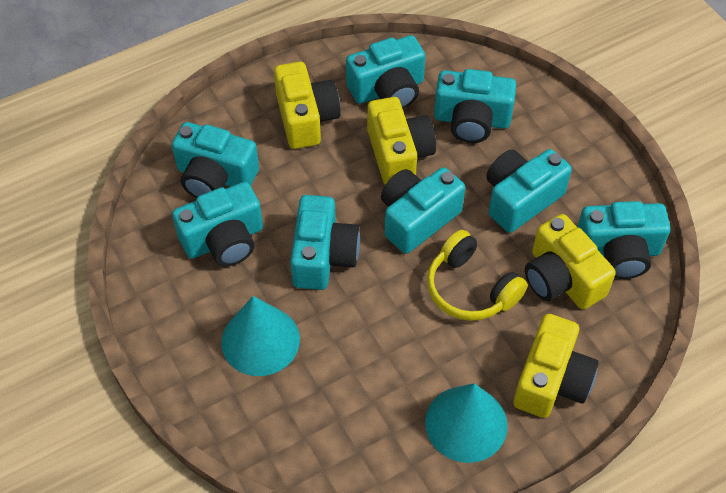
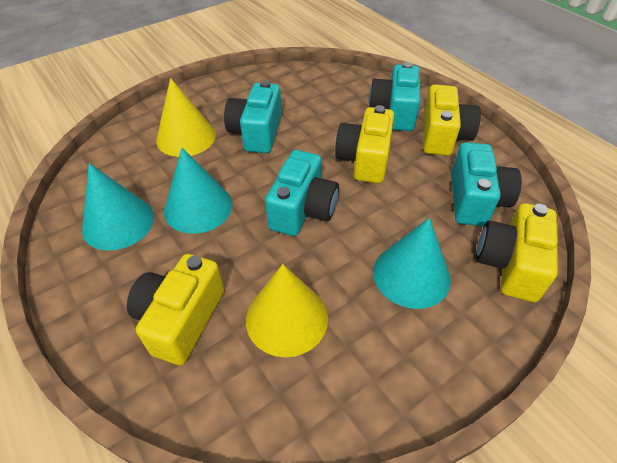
turquoise camera: 8 -> 4
turquoise cone: 2 -> 3
yellow cone: 0 -> 2
yellow headphones: 1 -> 0

